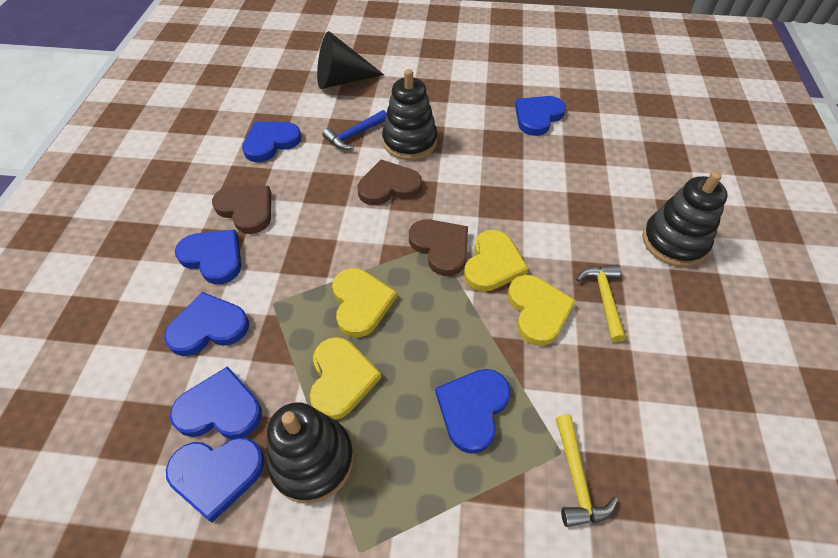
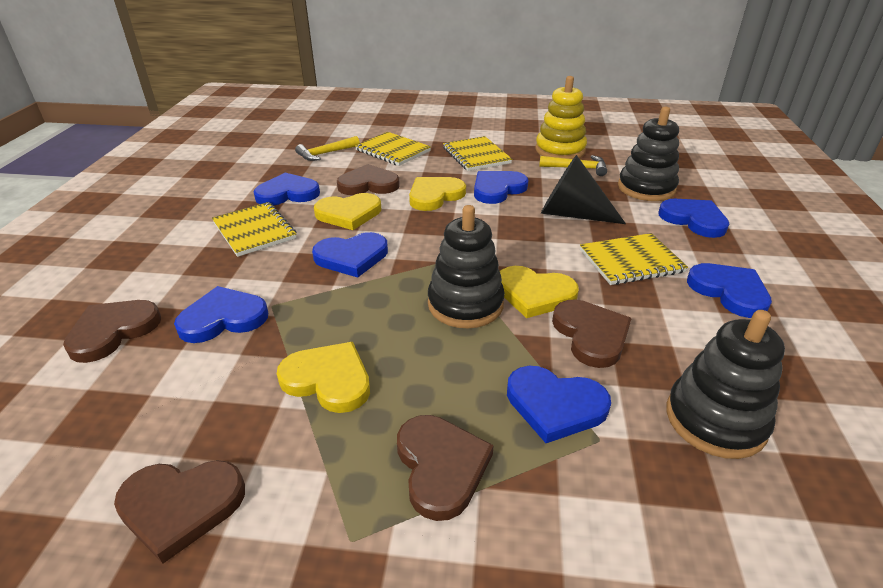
blue hammer: 1 -> 0
brown heart: 3 -> 5
yellow notebook: 0 -> 4
yellow stacking toy: 0 -> 1

